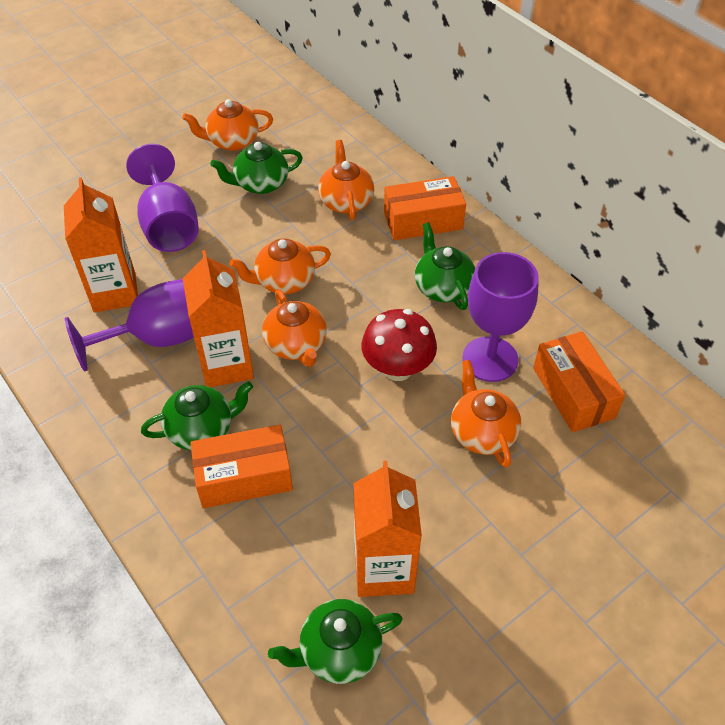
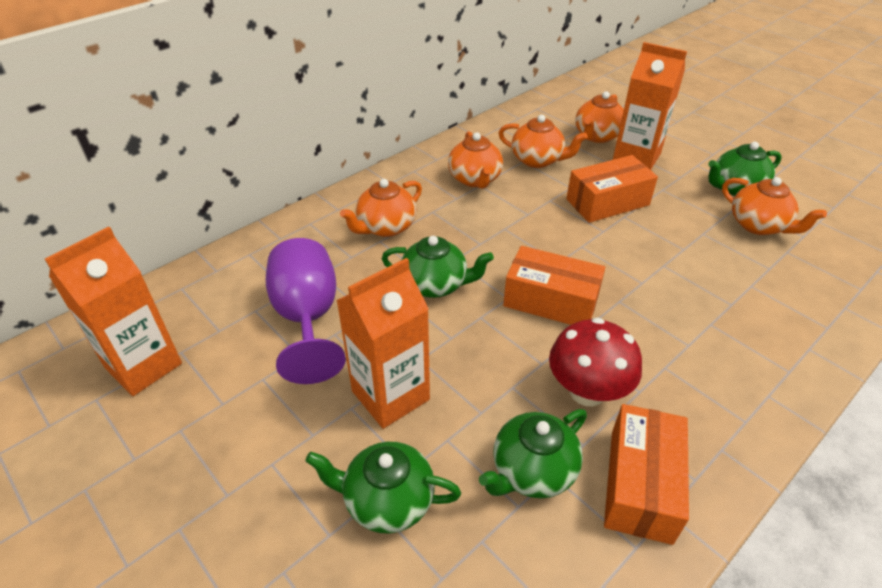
purple goblet: 3 -> 1

